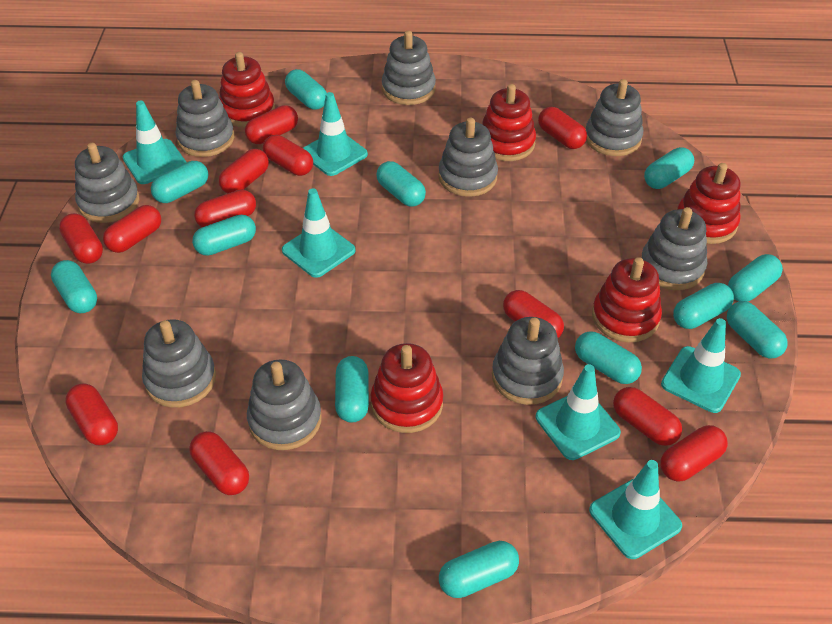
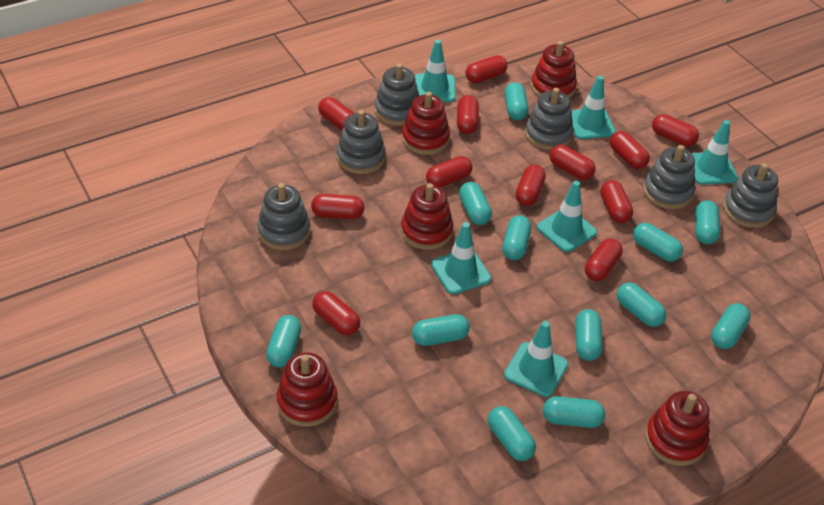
grey stacking toy: 9 -> 6

